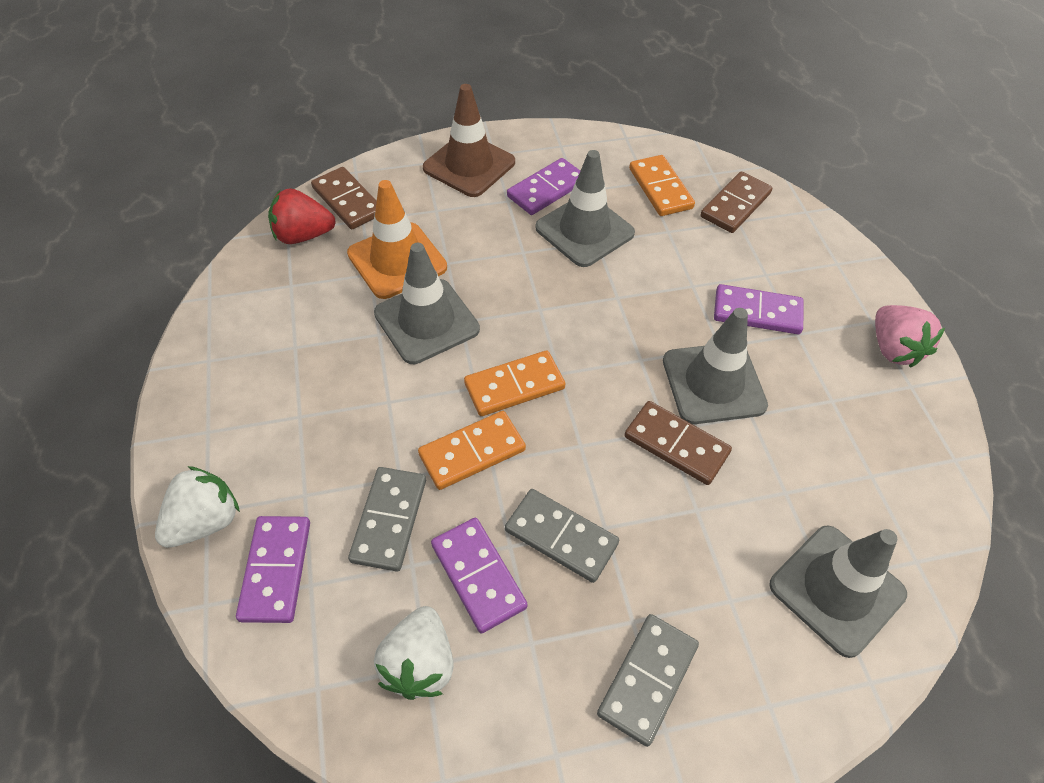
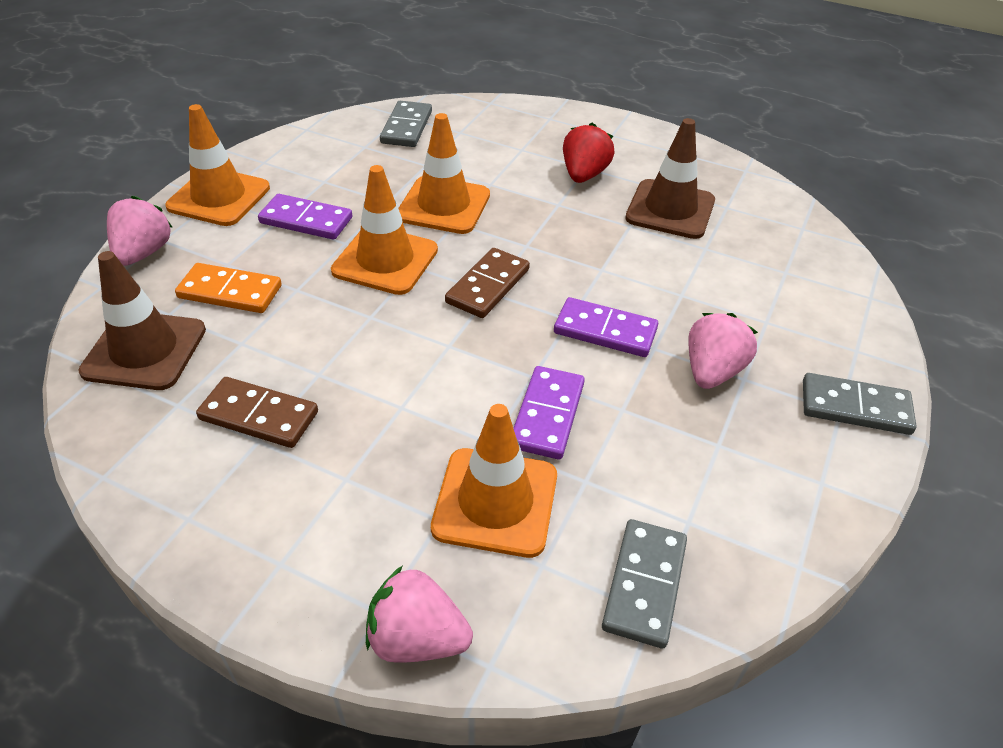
brown domino: 3 -> 2
brown traffic cone: 1 -> 2
grey traffic cone: 4 -> 0
orange domino: 3 -> 1
orange traffic cone: 1 -> 4
pink strawberry: 1 -> 3
purple domino: 4 -> 3
white strawberry: 2 -> 0

